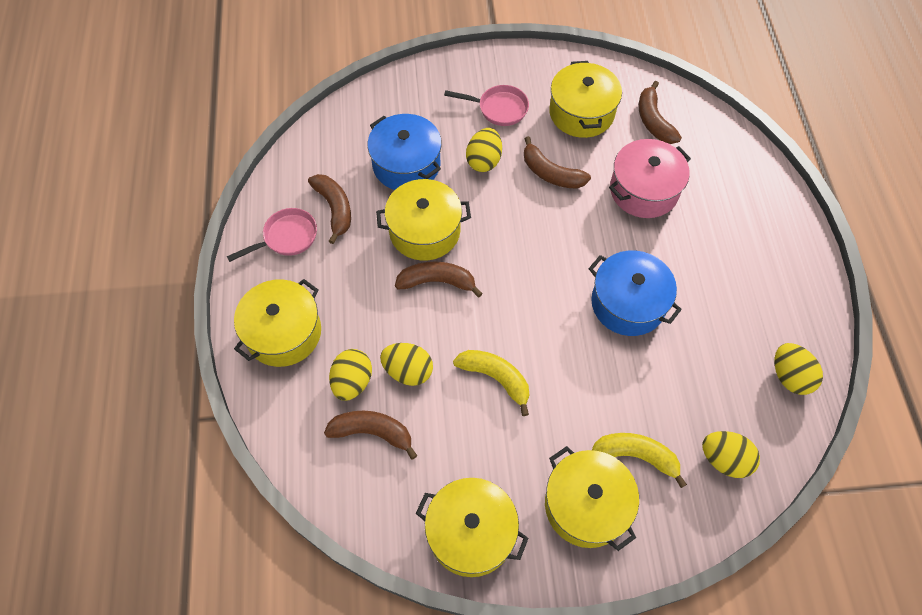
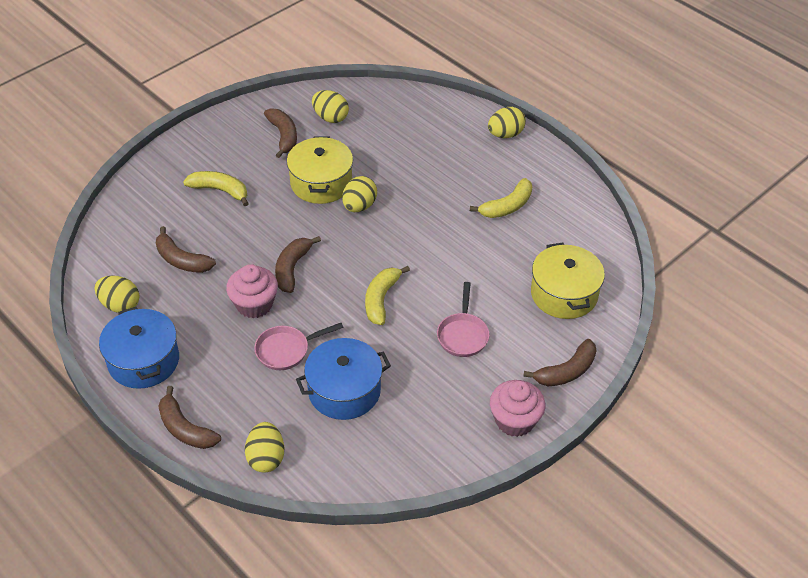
pink cupcake: 0 -> 2
pink pot: 1 -> 0
yellow banana: 2 -> 3
yellow pot: 5 -> 2

